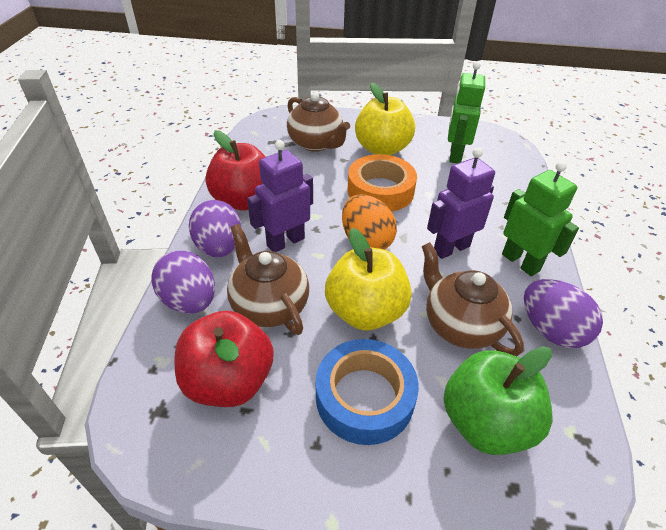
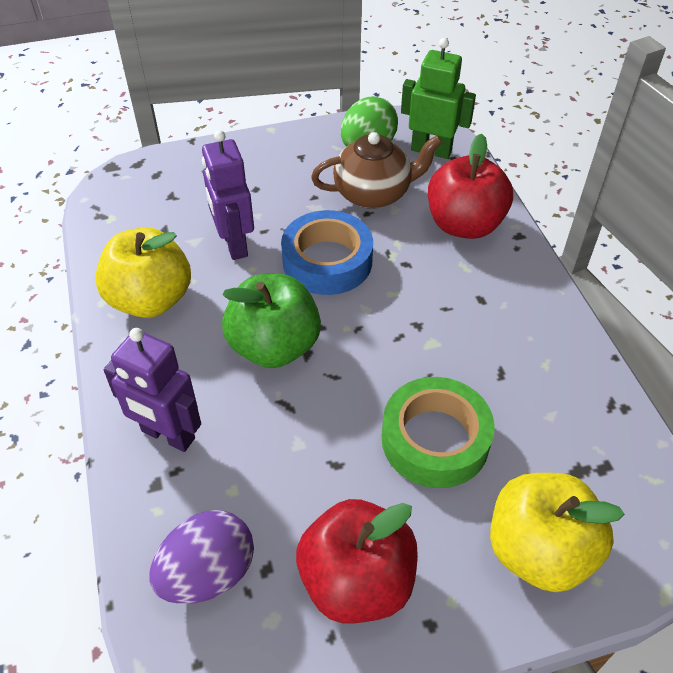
brown teapot: 3 -> 1
green egg: 0 -> 1
green robot: 2 -> 1
green tape: 0 -> 1
orange egg: 1 -> 0
orange tape: 1 -> 0
purple egg: 3 -> 1

